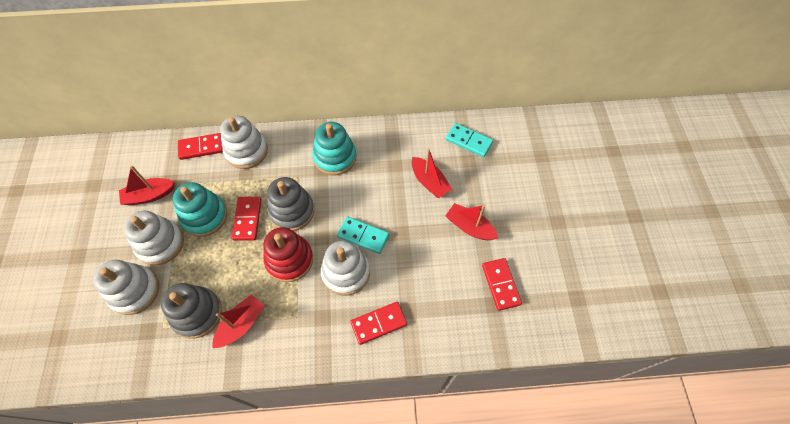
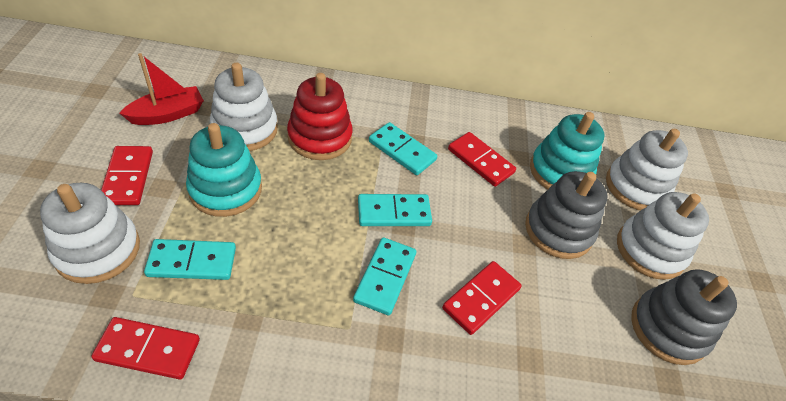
red boat: 4 -> 1
turquoise domino: 2 -> 4

